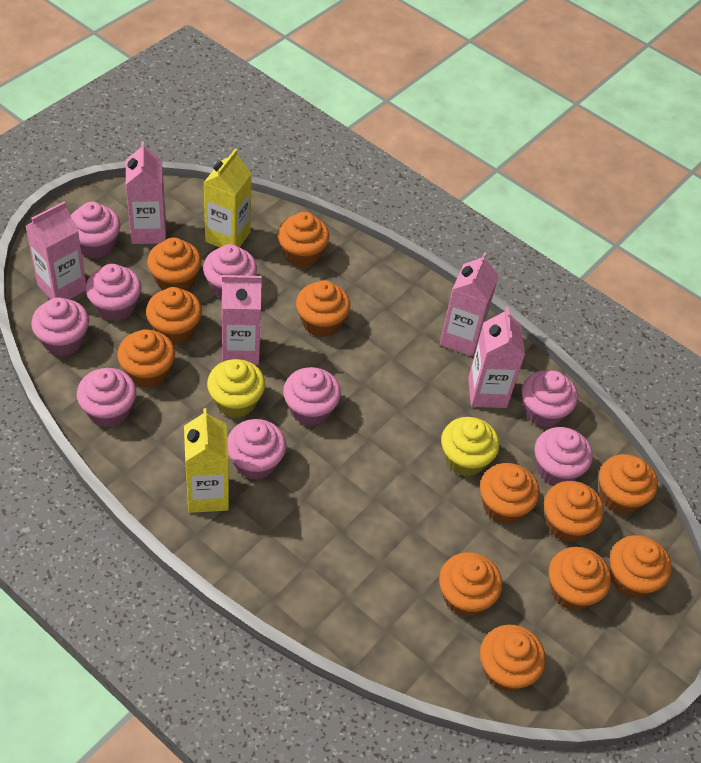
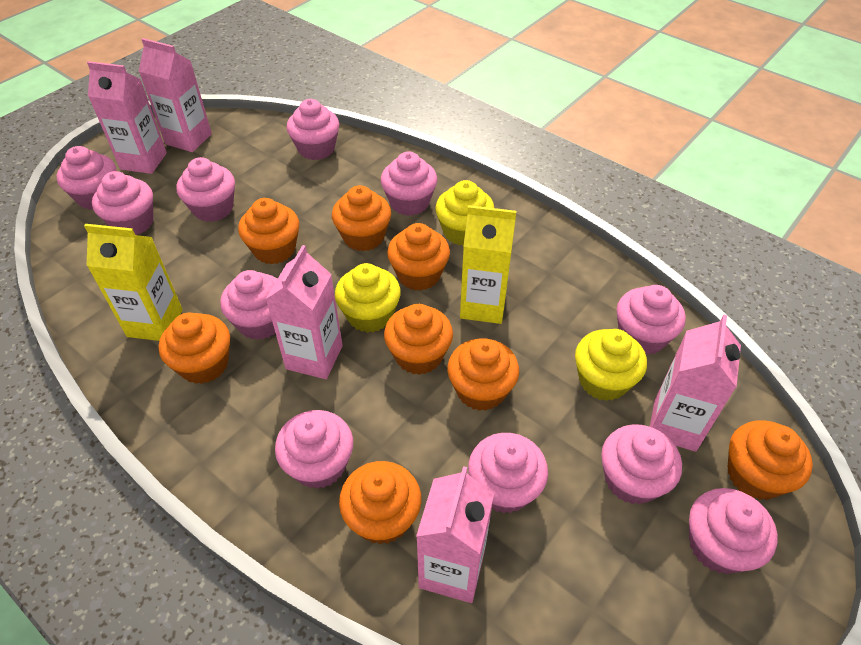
orange cupcake: 12 -> 8
pink cupcake: 9 -> 11
yellow cupcake: 2 -> 3

